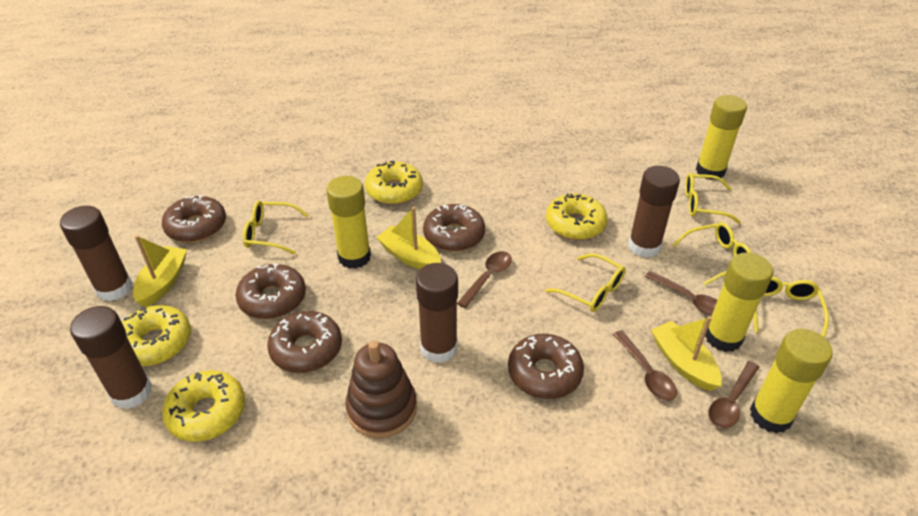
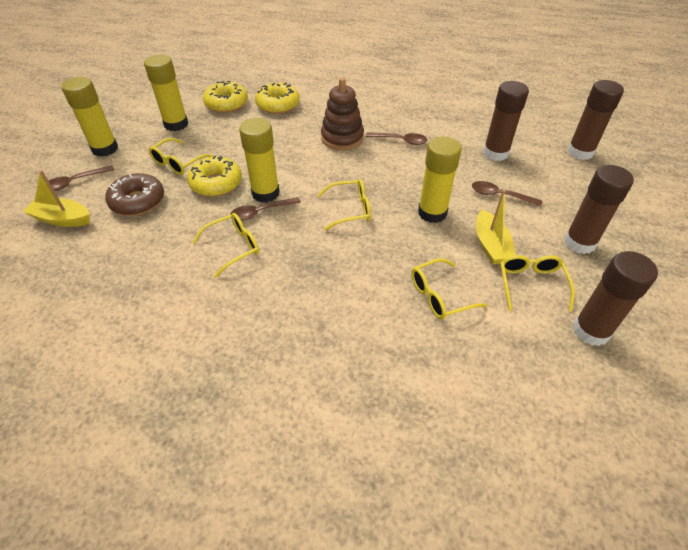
brown donut: 5 -> 1
yellow boat: 3 -> 2
yellow donut: 4 -> 3

